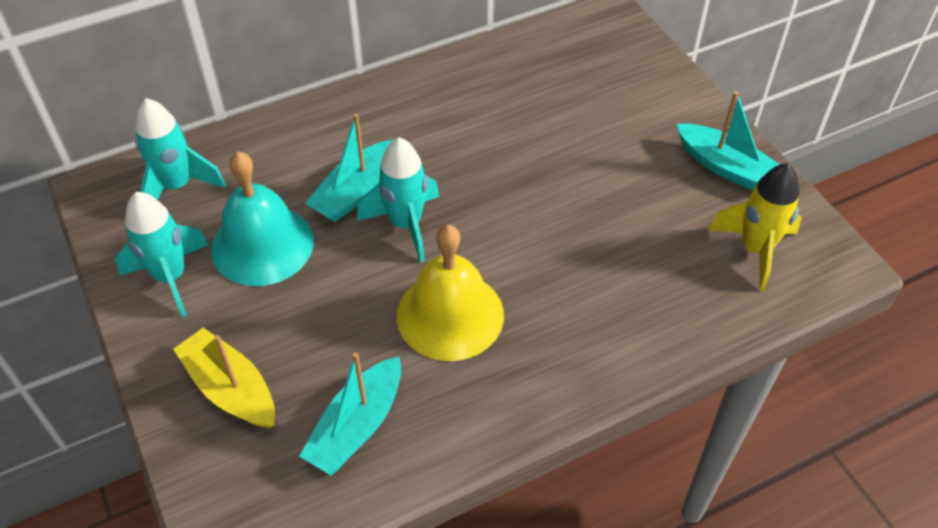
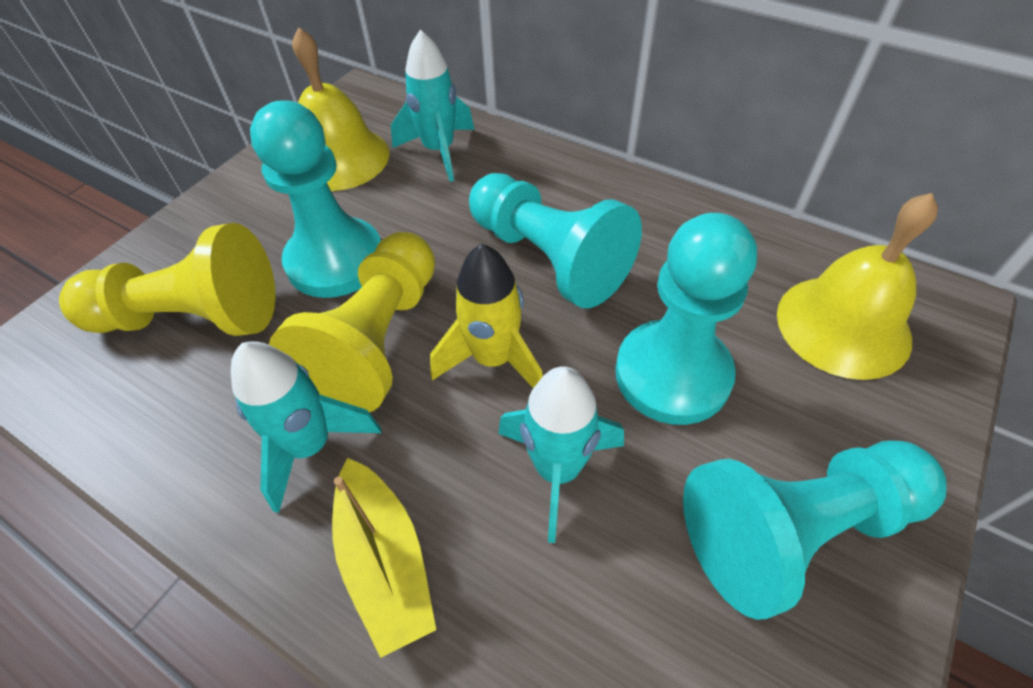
turquoise bell: 1 -> 0
turquoise boat: 3 -> 0
turquoise pawn: 0 -> 4
yellow bell: 1 -> 2
yellow pawn: 0 -> 2

